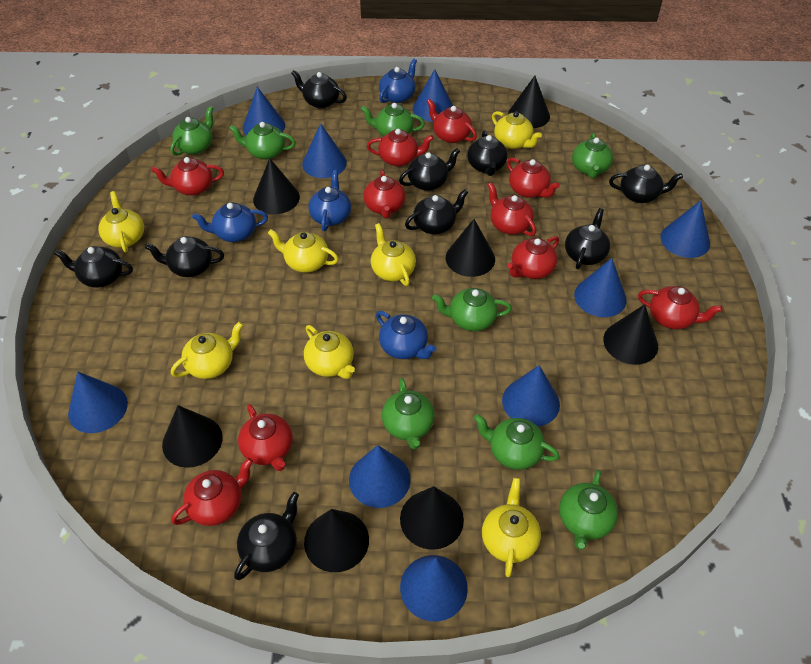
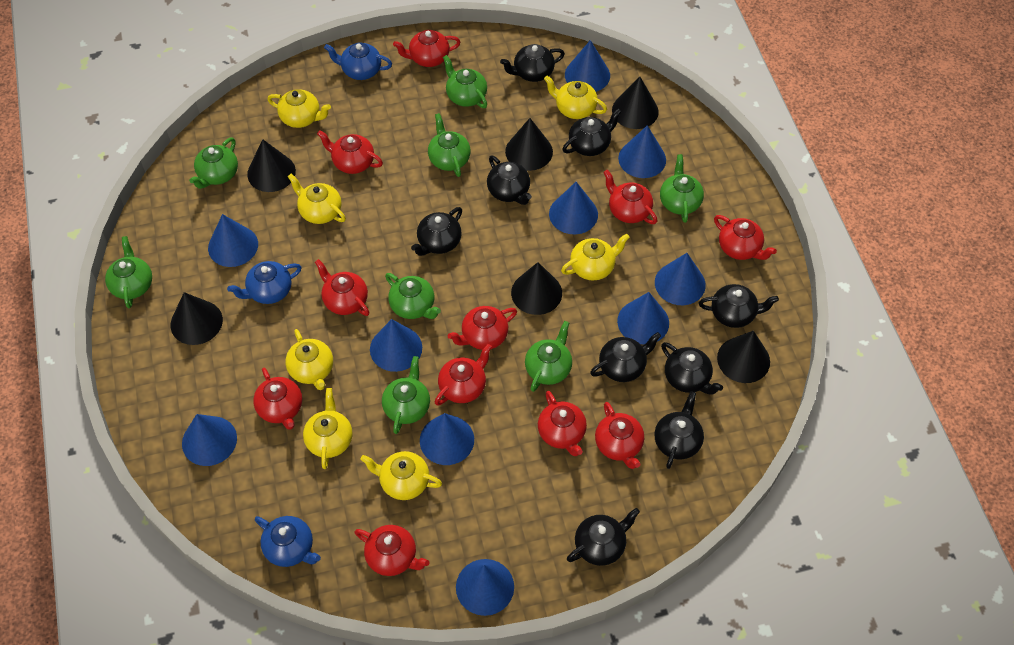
black cone: 7 -> 6
blue cone: 9 -> 10
blue teapot: 4 -> 3
red teapot: 10 -> 11

